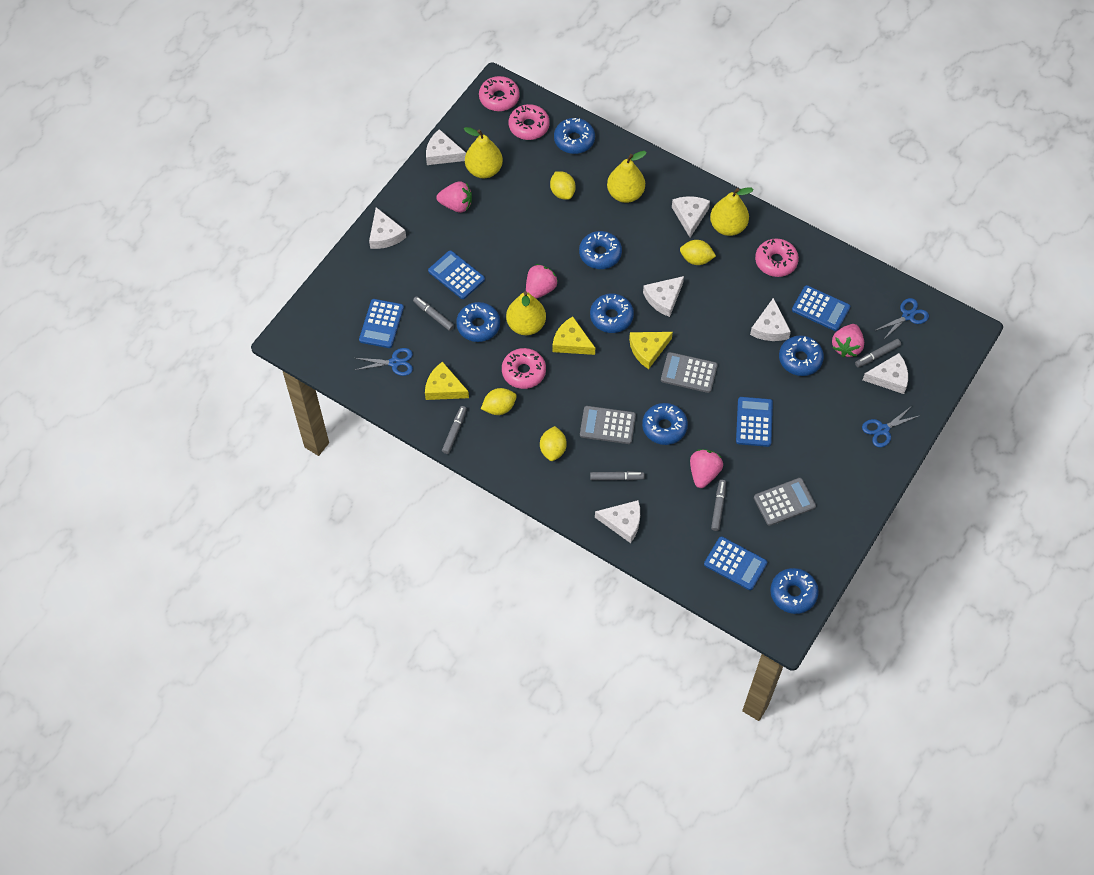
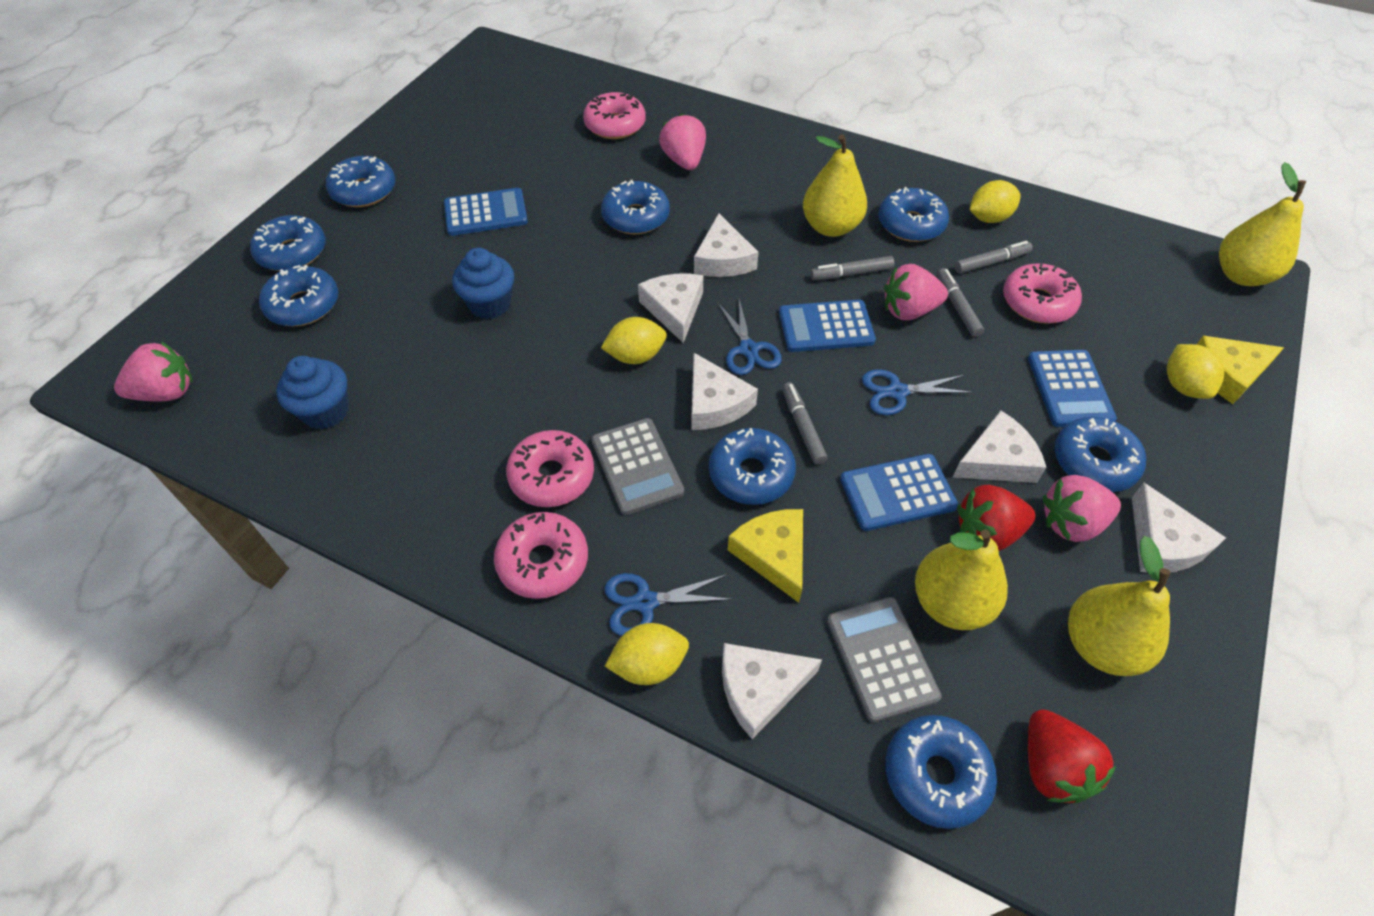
blue calculator: 5 -> 4
blue cupcake: 0 -> 2
blue donut: 7 -> 8
grey calculator: 3 -> 2
grey marker: 5 -> 4
red strawberry: 0 -> 2
white cheese: 7 -> 6
yellow cheese: 3 -> 2

